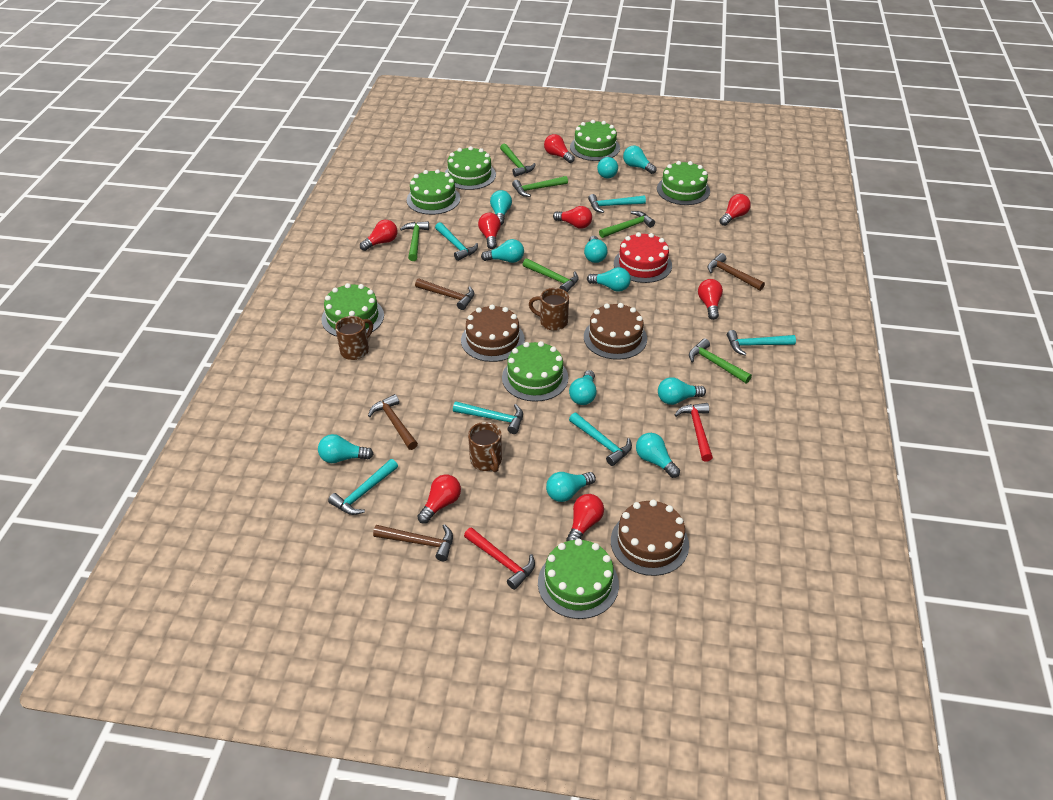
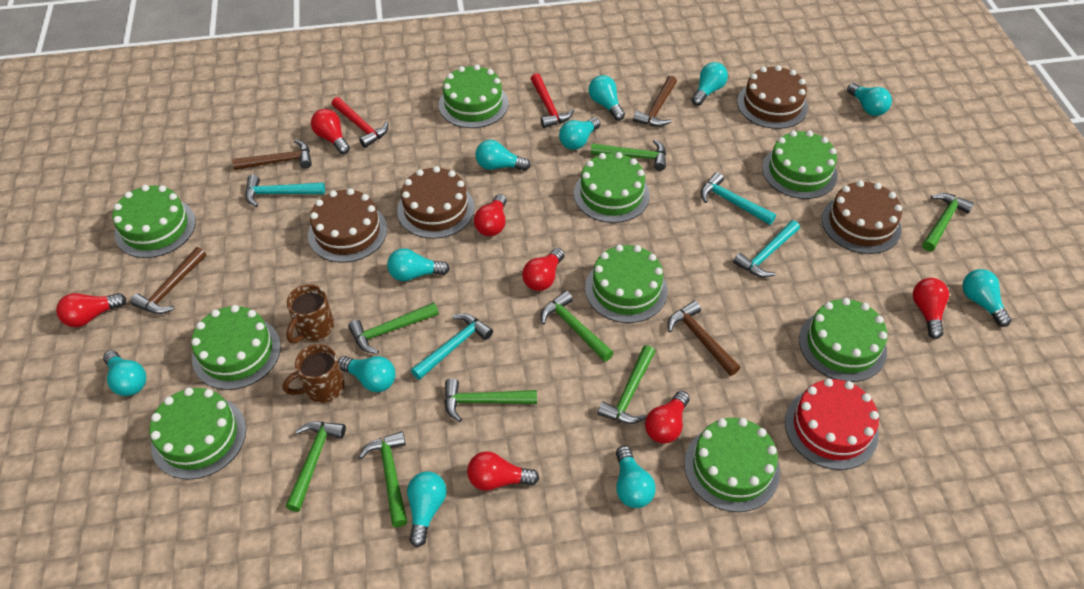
brown cake: 3 -> 4
brown mug: 3 -> 2
green cake: 7 -> 9
green hammer: 6 -> 8
red light bulb: 8 -> 7
turquoise hammer: 6 -> 4

